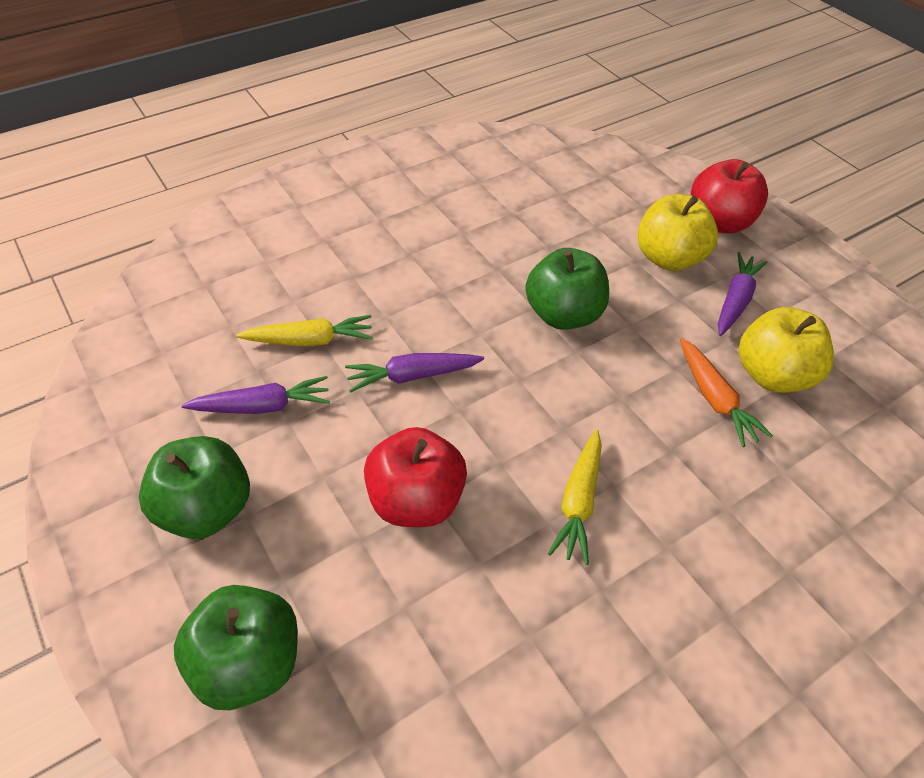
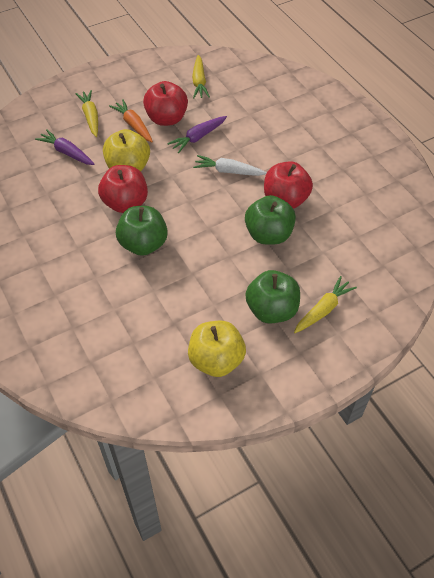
purple carrot: 3 -> 2
red apple: 2 -> 3
white carrot: 0 -> 1
yellow carrot: 2 -> 3

